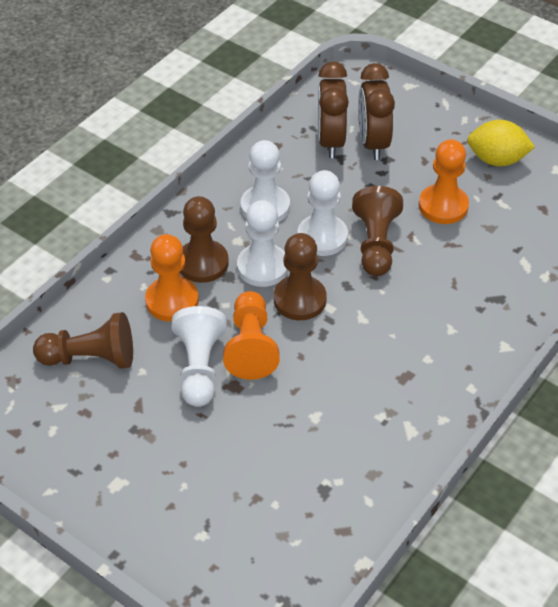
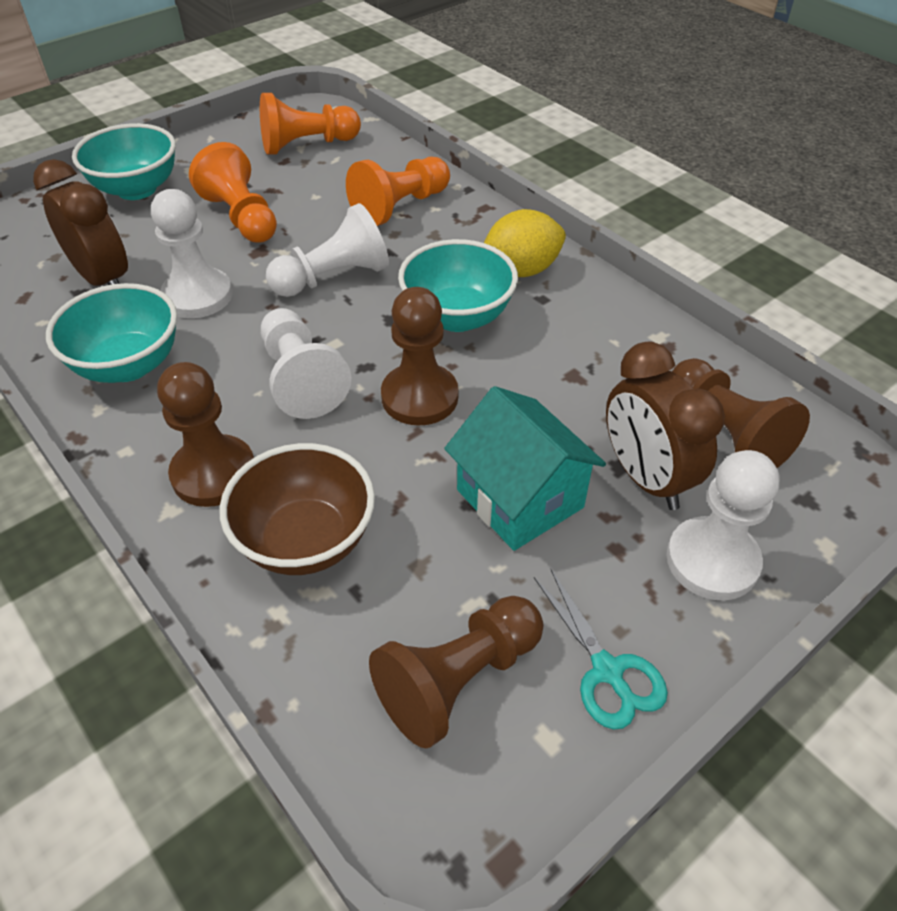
brown bowl: 0 -> 1
turquoise bowl: 0 -> 3
turquoise house: 0 -> 1
turquoise scissors: 0 -> 1

